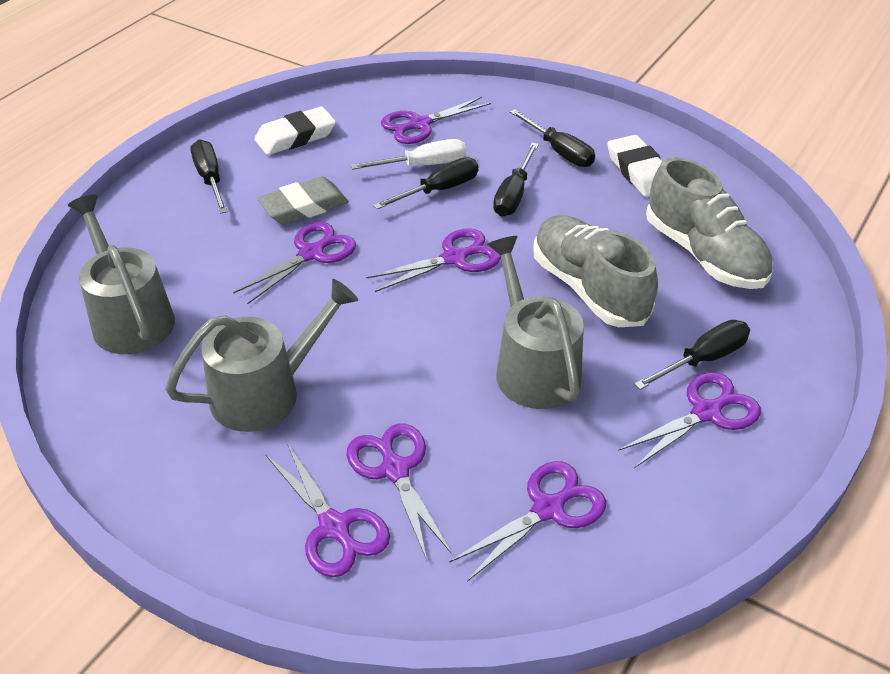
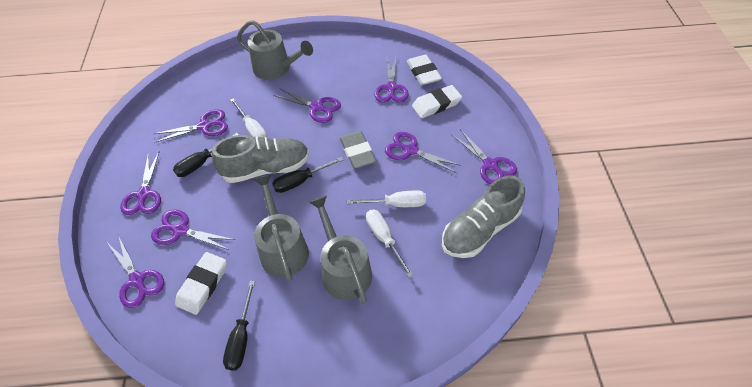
black screwdriver: 5 -> 3
purple scissors: 7 -> 8
white eraser: 2 -> 3
white screwdriver: 1 -> 3

